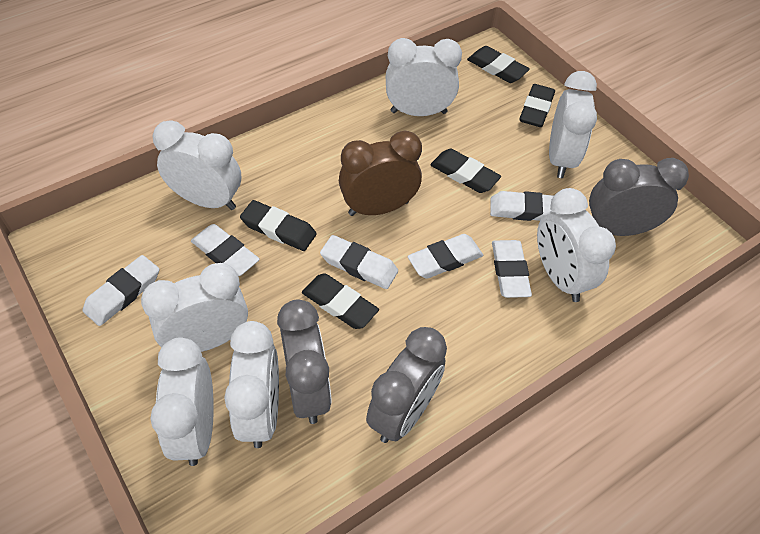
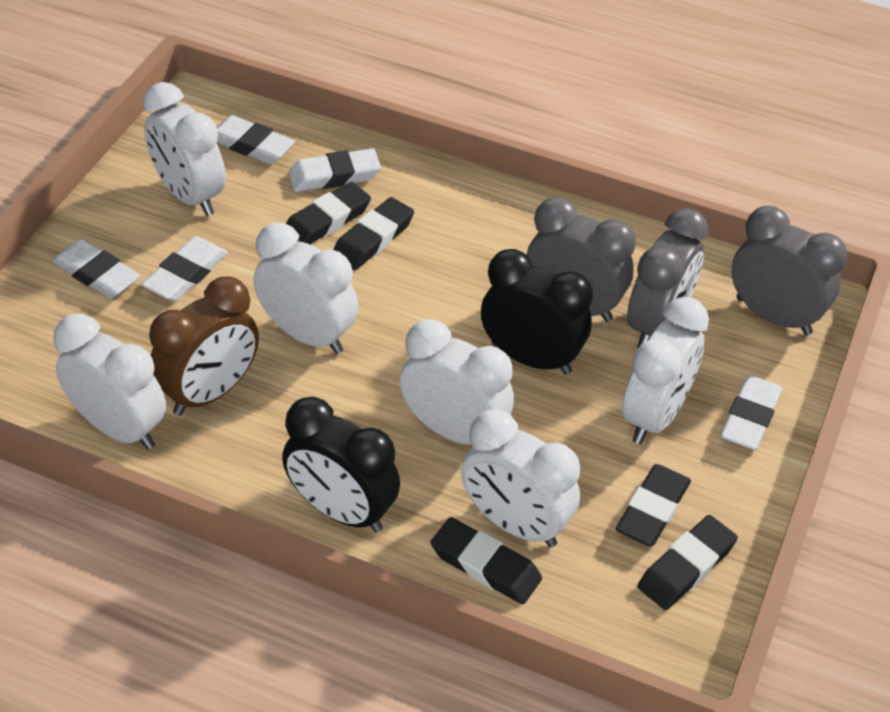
black clock: 0 -> 2
white clock: 7 -> 6
white eraser: 6 -> 5

